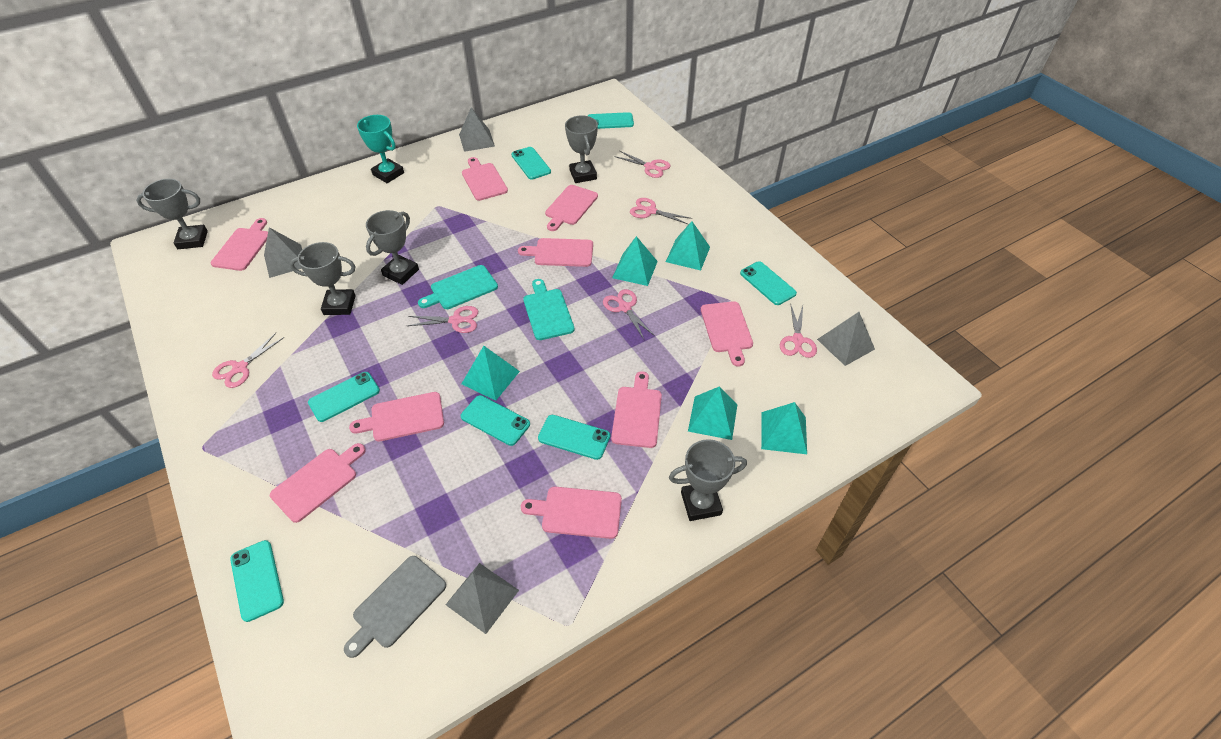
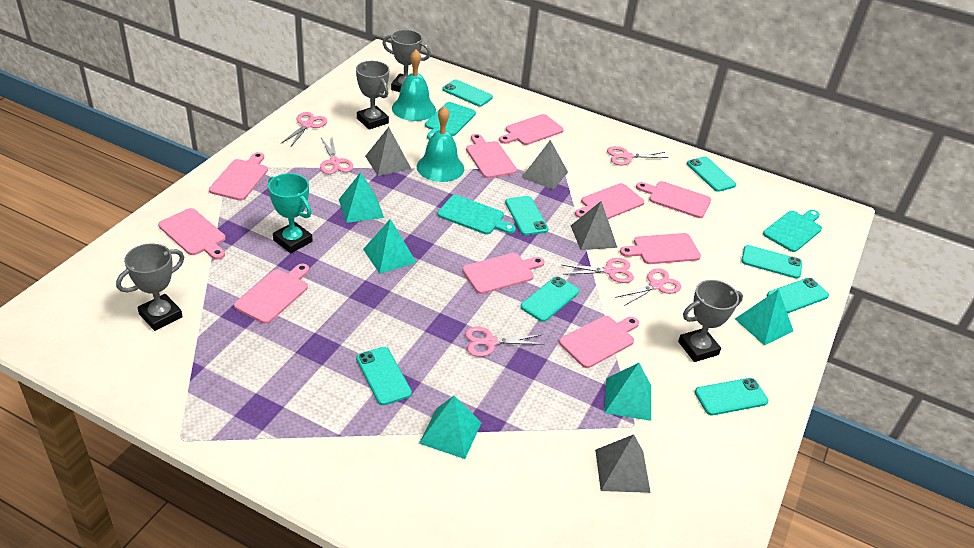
grey cutting board: 1 -> 0
grey trophy: 5 -> 4
pink cutting board: 9 -> 10
turquoise bell: 0 -> 2
turquoise cutting board: 2 -> 3
turquoise phone: 7 -> 8

